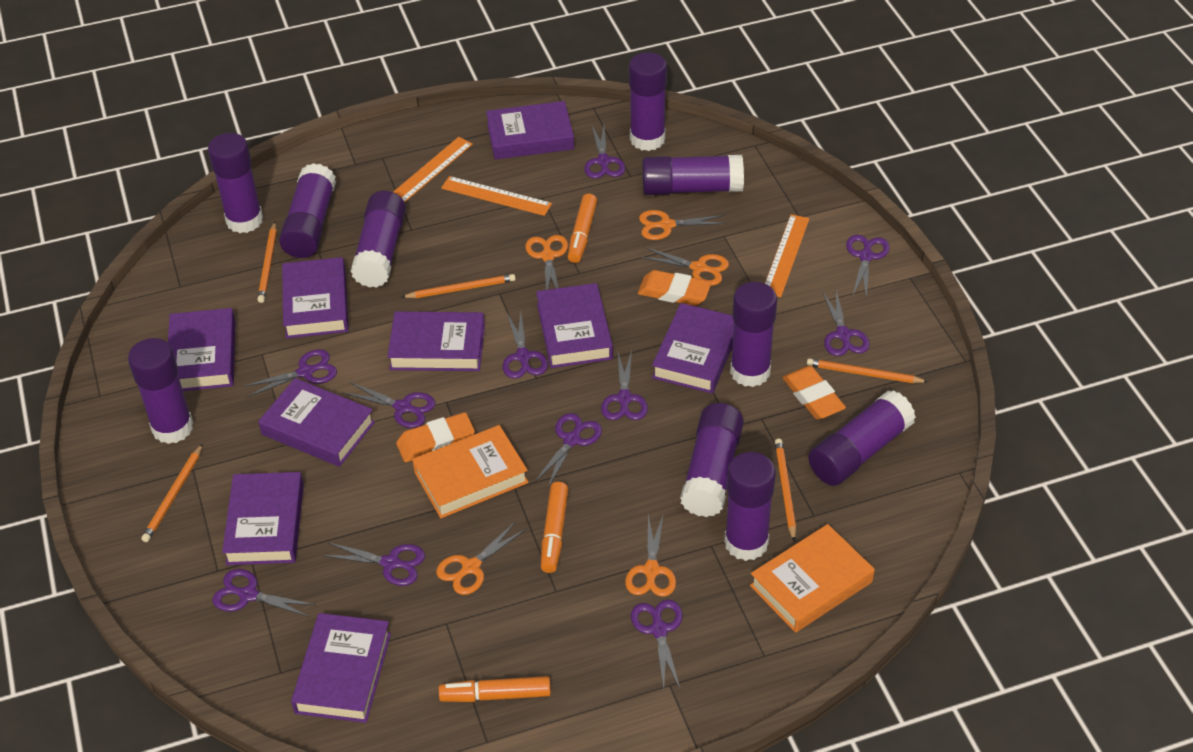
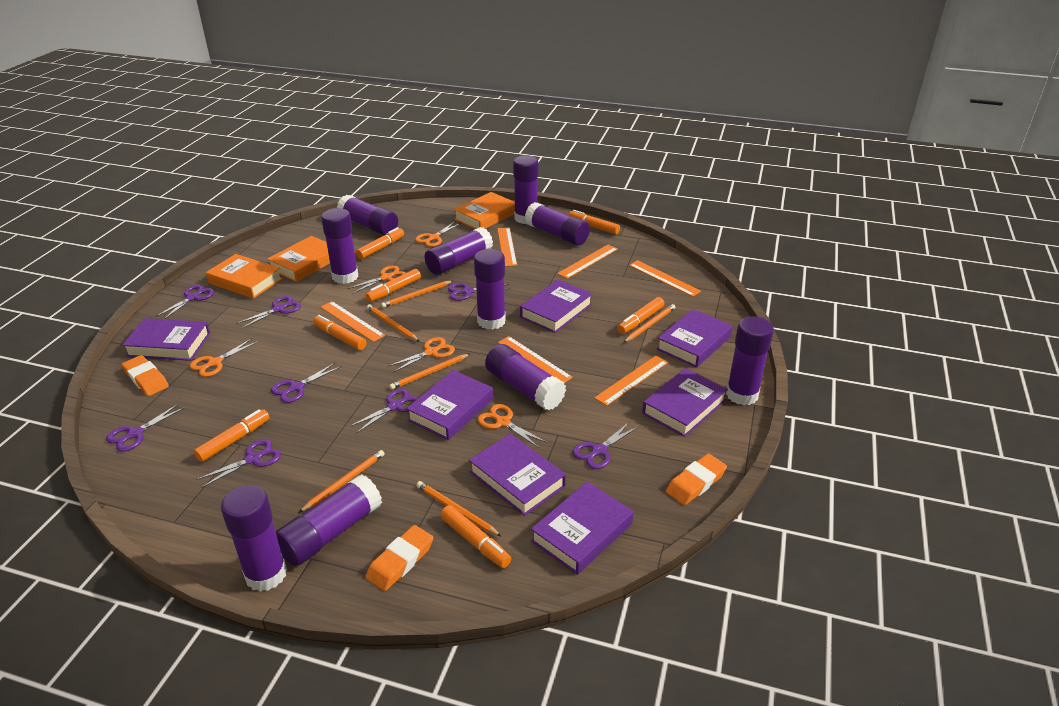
orange book: 2 -> 3
orange marker: 3 -> 7
orange pencil: 5 -> 6
orange ruler: 3 -> 6
purple book: 9 -> 7
purple scissors: 11 -> 8

